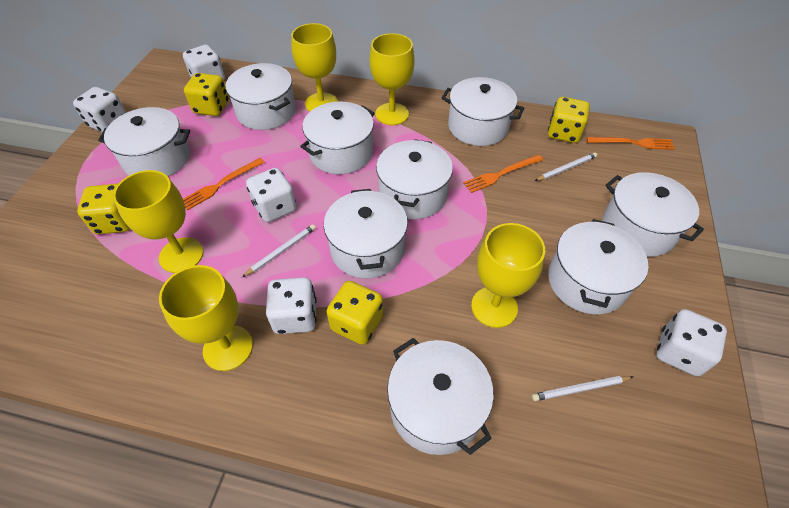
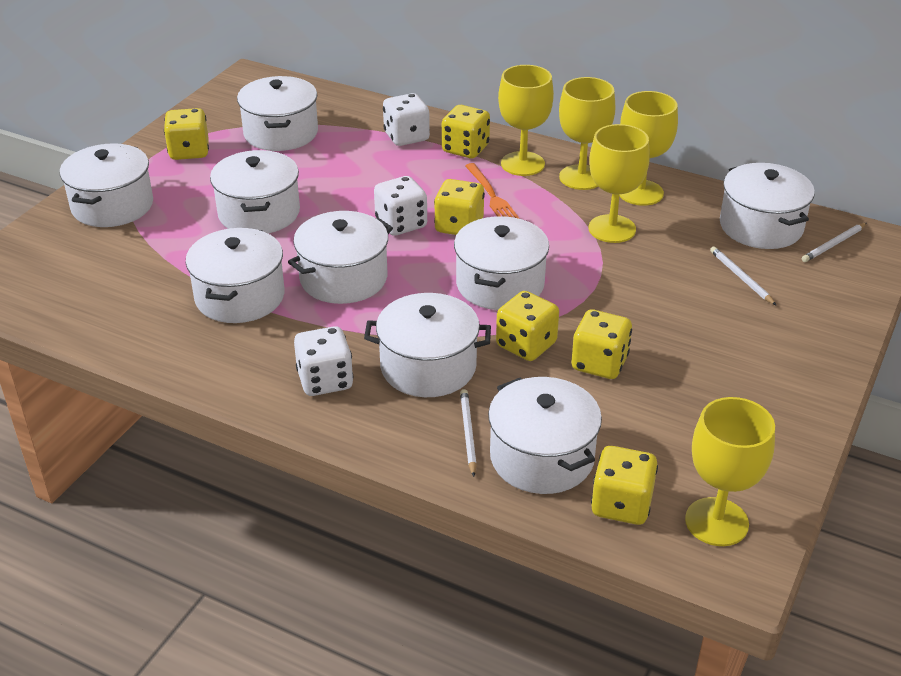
orange fork: 3 -> 1
white dice: 5 -> 3
yellow dice: 4 -> 6

